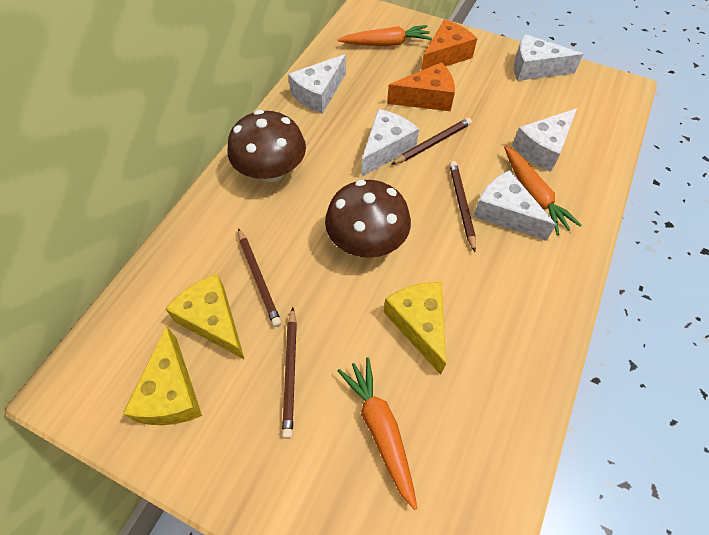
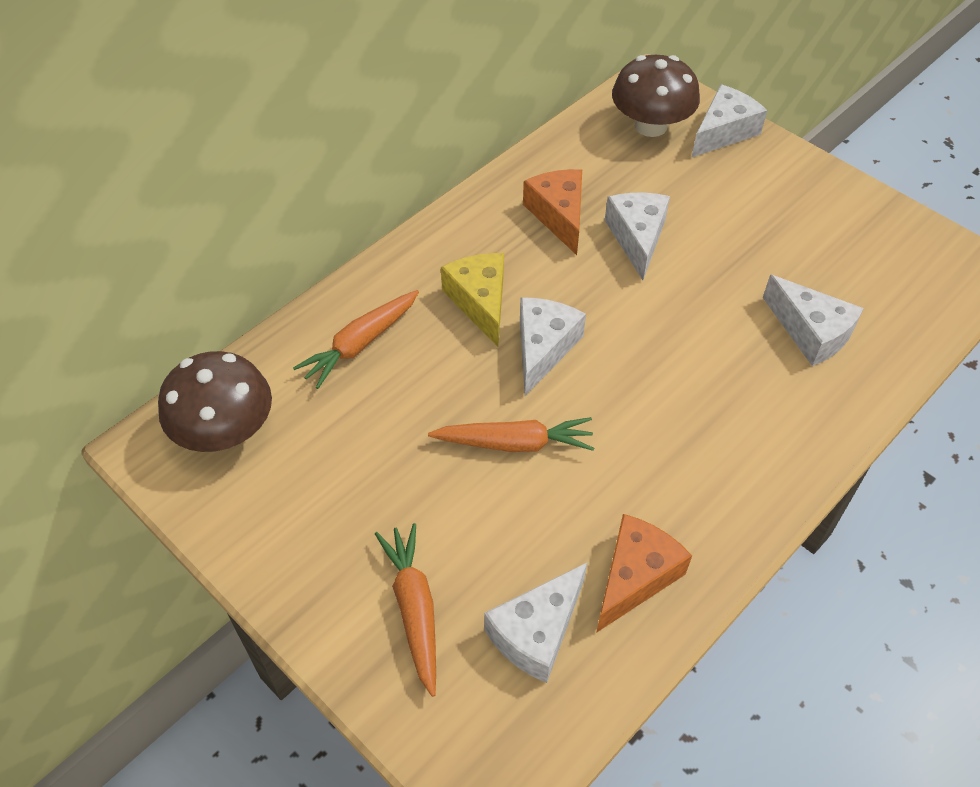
brown pencil: 4 -> 0
yellow cheese: 3 -> 1

